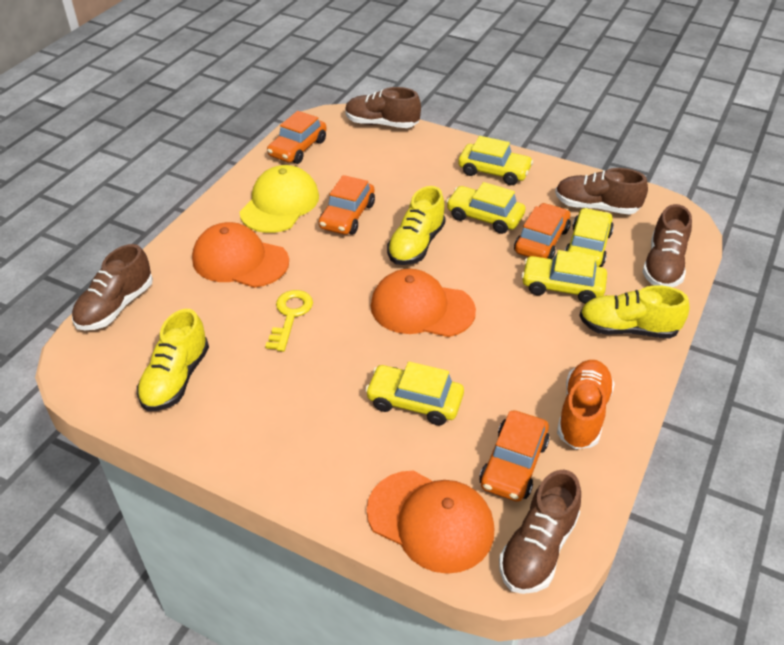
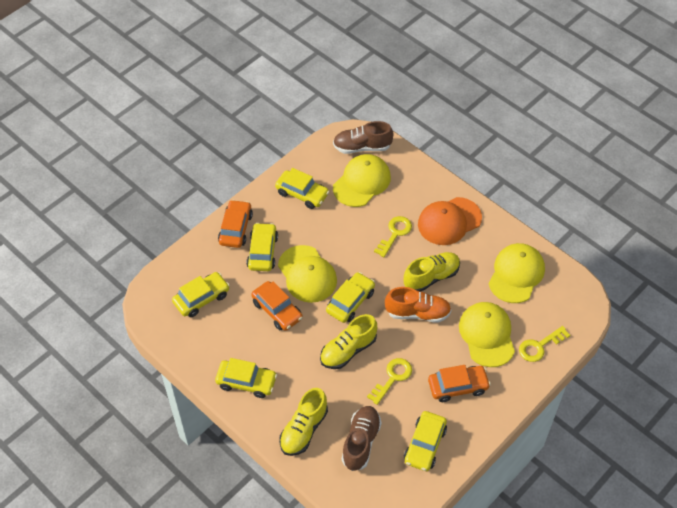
brown shoe: 5 -> 2
orange cap: 3 -> 1
orange car: 4 -> 3
yellow cap: 1 -> 4
yellow car: 5 -> 6
yellow key: 1 -> 3

